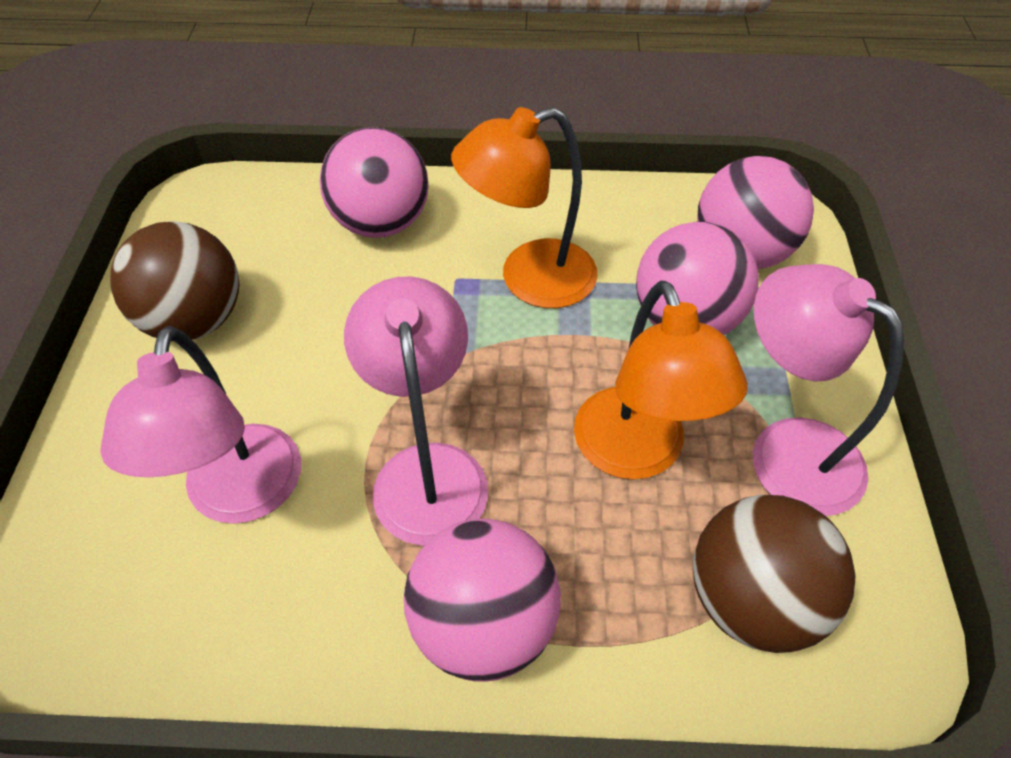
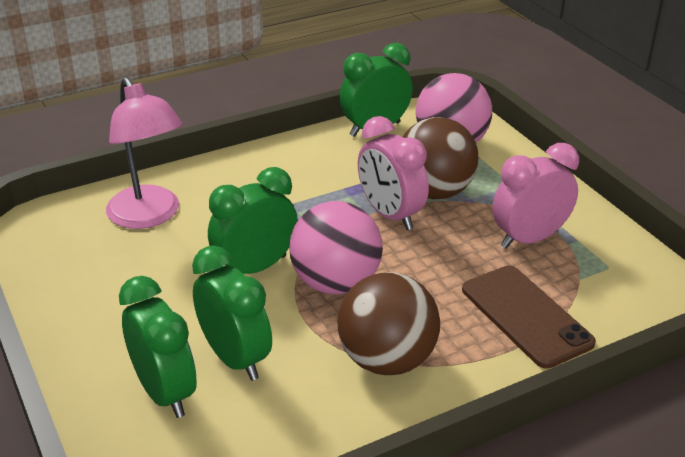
brown phone: 0 -> 1
green clock: 0 -> 4
orange lamp: 2 -> 0
pink ball: 4 -> 2
pink clock: 0 -> 2
pink lamp: 3 -> 1

